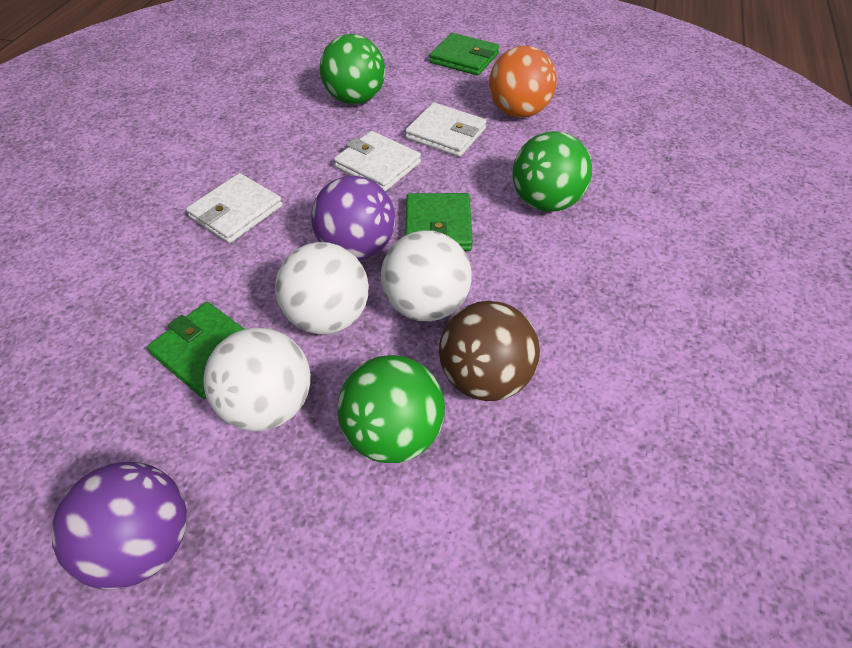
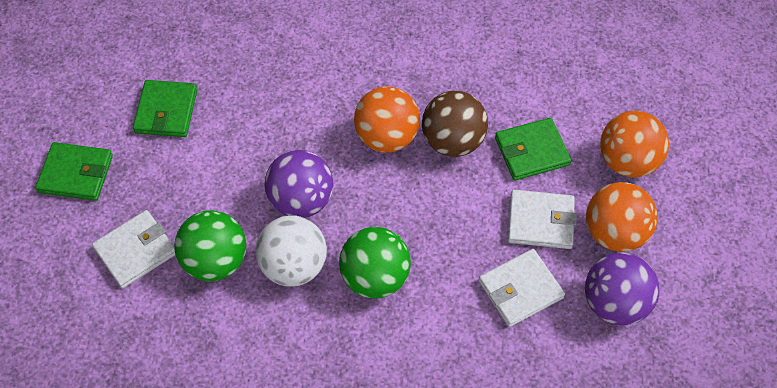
green ball: 3 -> 2
orange ball: 1 -> 3
white ball: 3 -> 1

